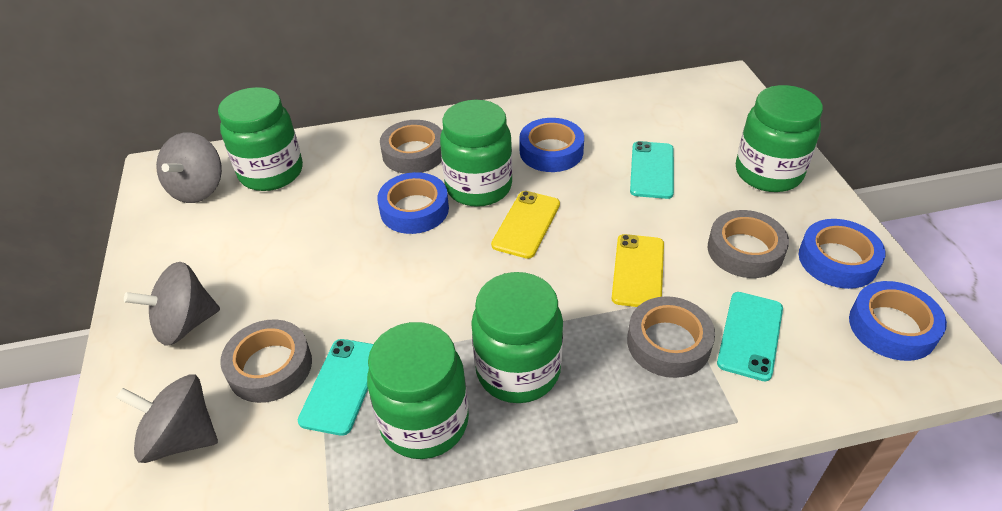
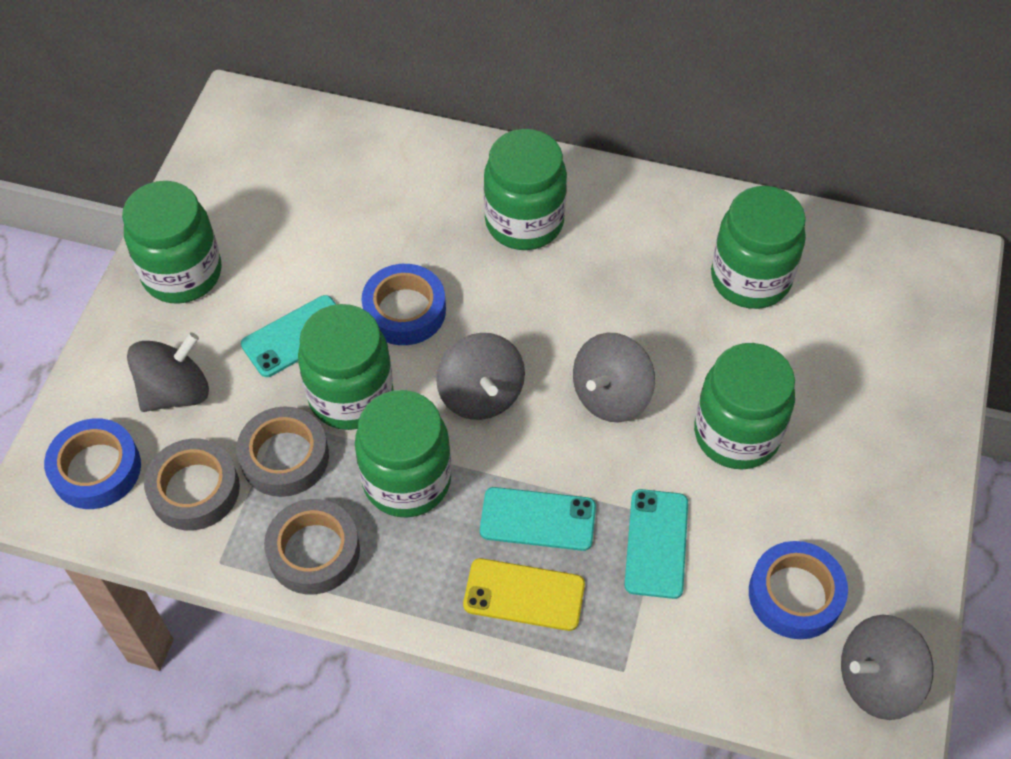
blue tape: 4 -> 3
green jar: 5 -> 6
grey spinning top: 3 -> 4
grey tape: 4 -> 3
yellow phone: 2 -> 1

